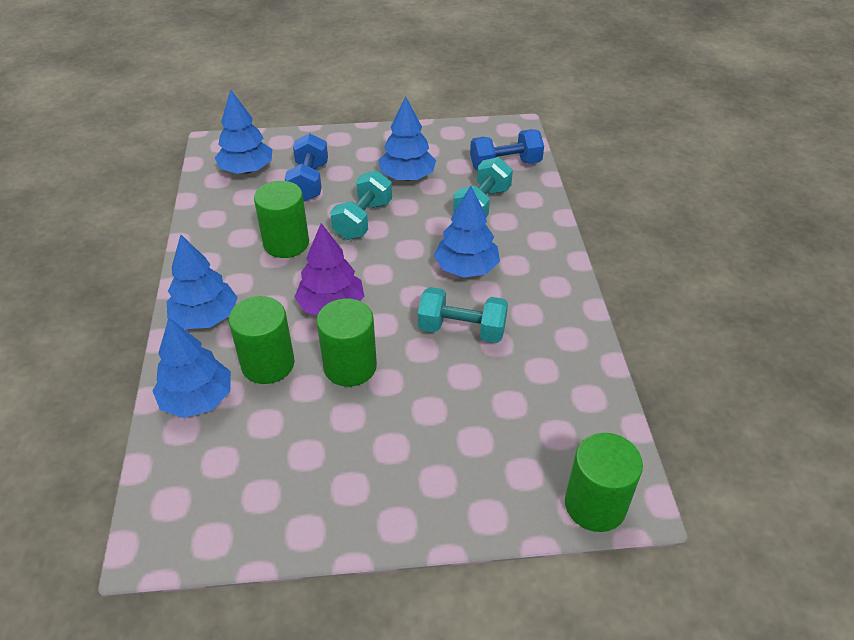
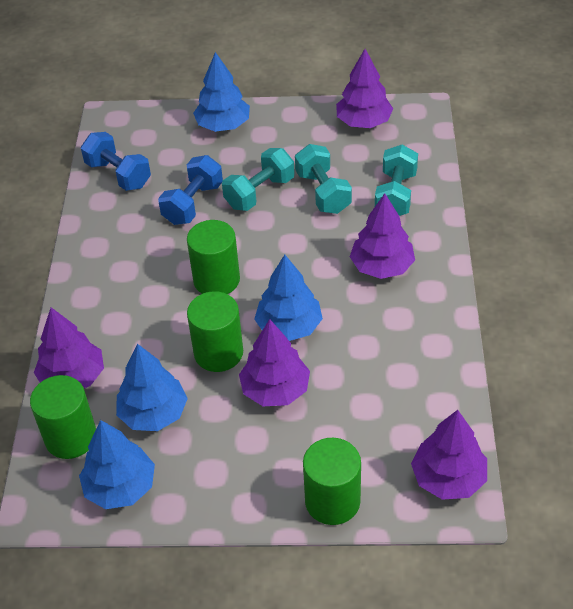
blue tree: 5 -> 4
purple tree: 1 -> 5

